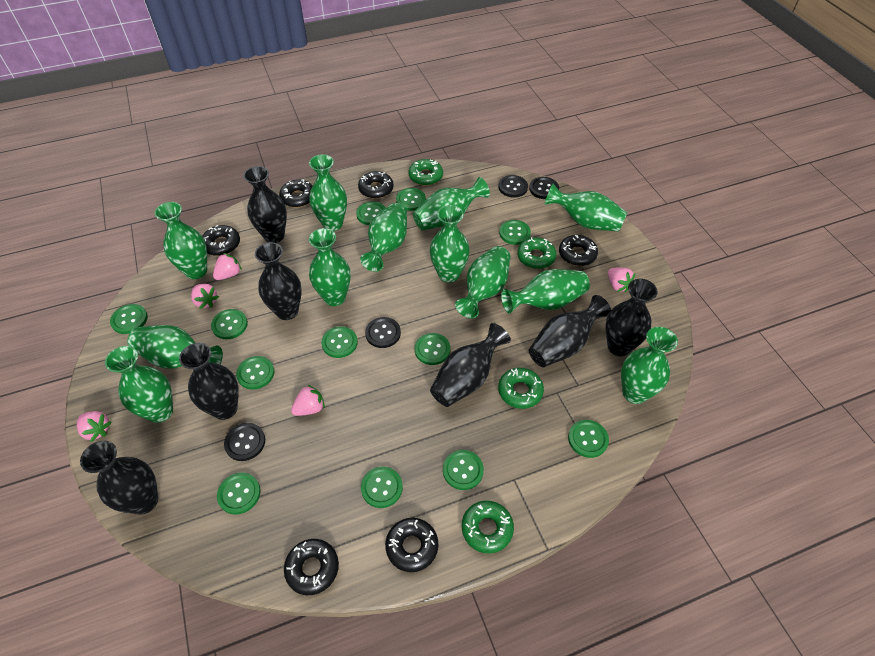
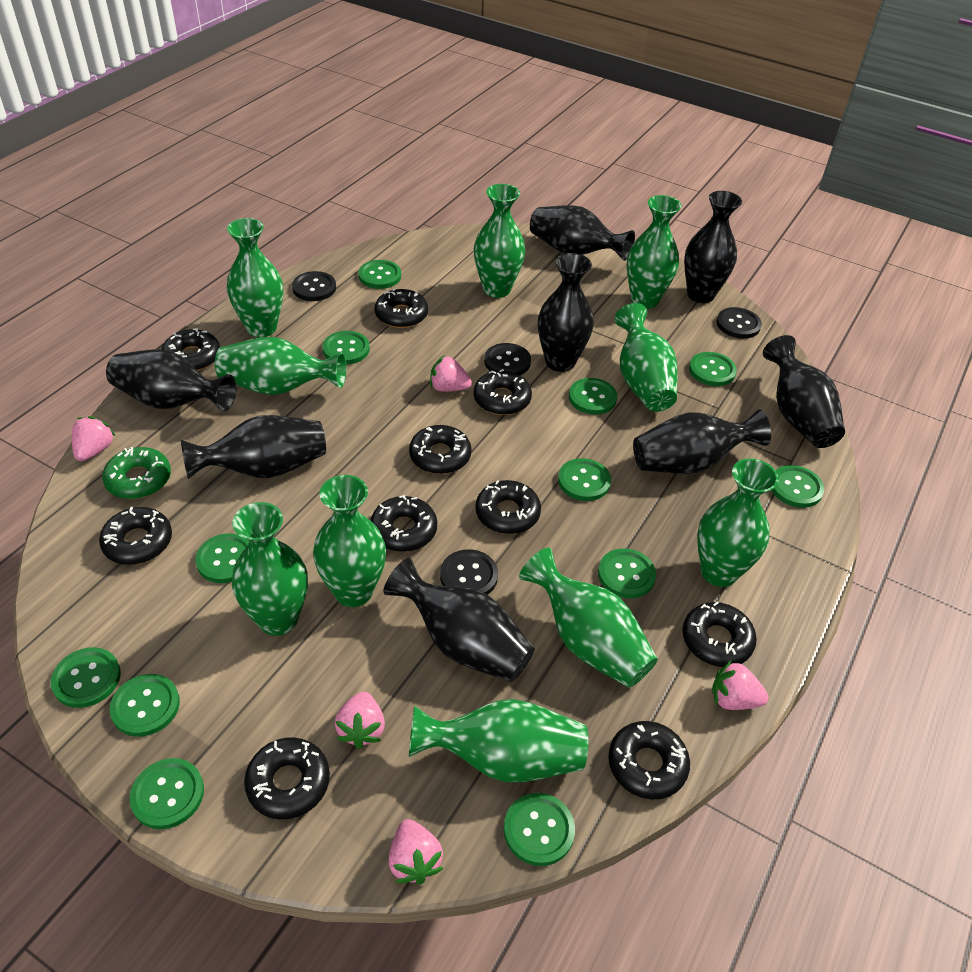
black donut: 6 -> 10
black vase: 7 -> 8
green donut: 4 -> 1
green vase: 12 -> 10

